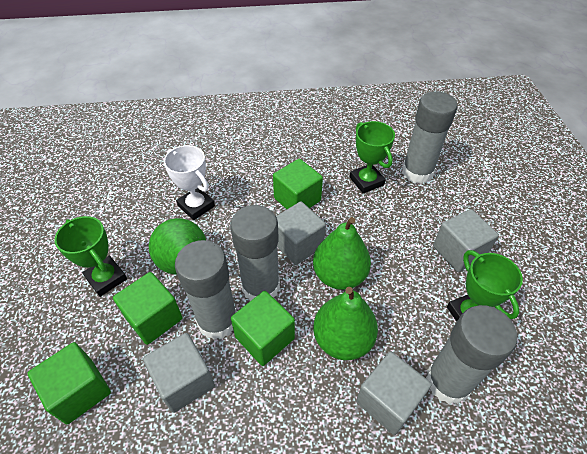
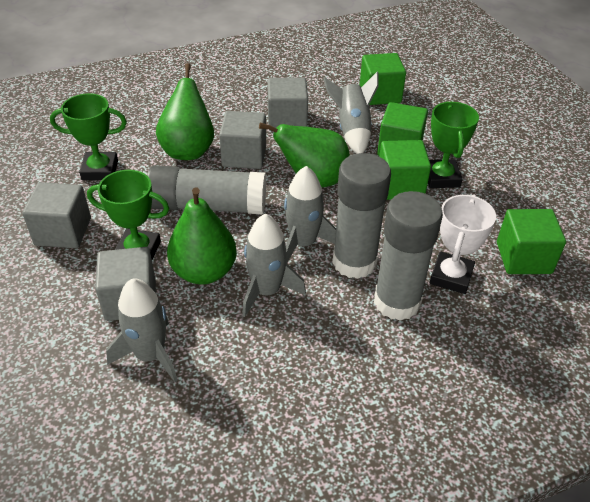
grey glue stick: 4 -> 3
grey rocket: 0 -> 4

